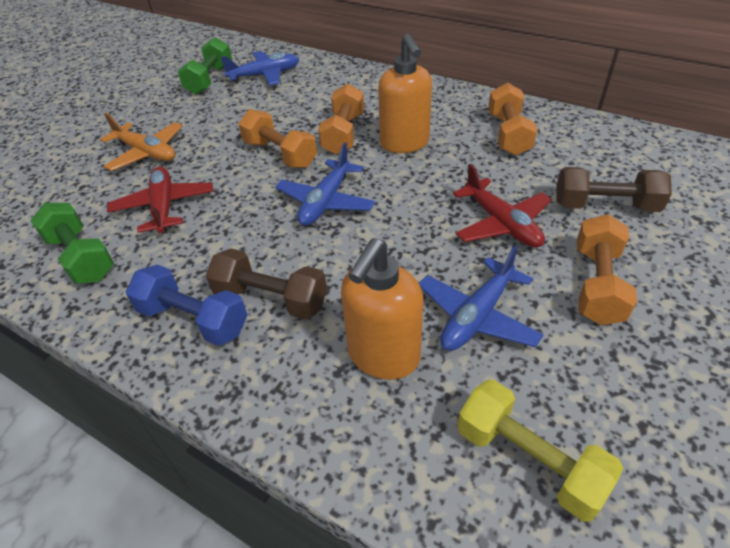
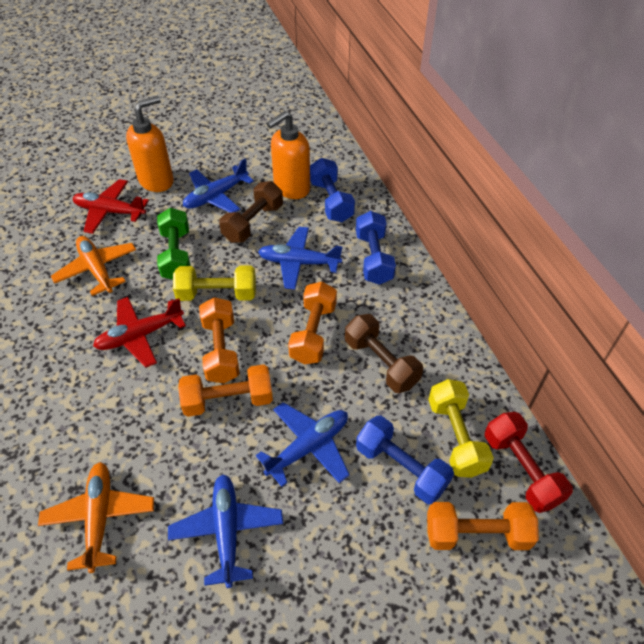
blue dumbbell: 1 -> 3
blue plane: 3 -> 4
green dumbbell: 2 -> 1
orange plane: 1 -> 2
red dumbbell: 0 -> 1
yellow dumbbell: 1 -> 2

